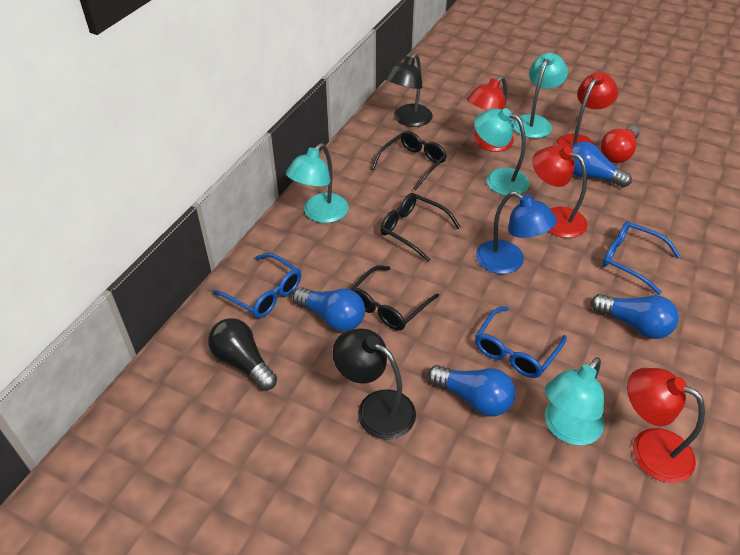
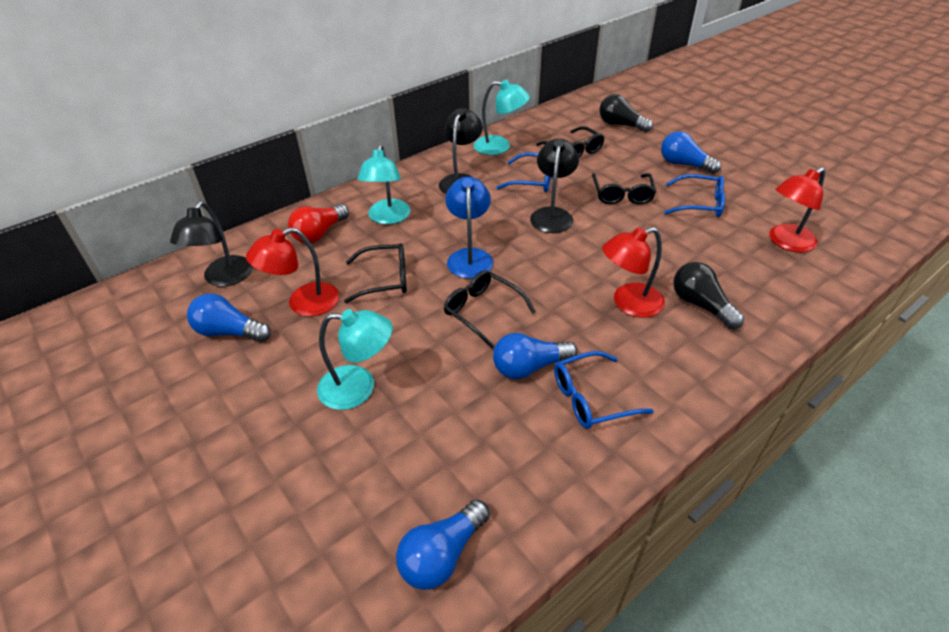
black glasses: 3 -> 4
black lamp: 2 -> 3
black light bulb: 1 -> 2
red lamp: 4 -> 3
turquoise lamp: 4 -> 3

